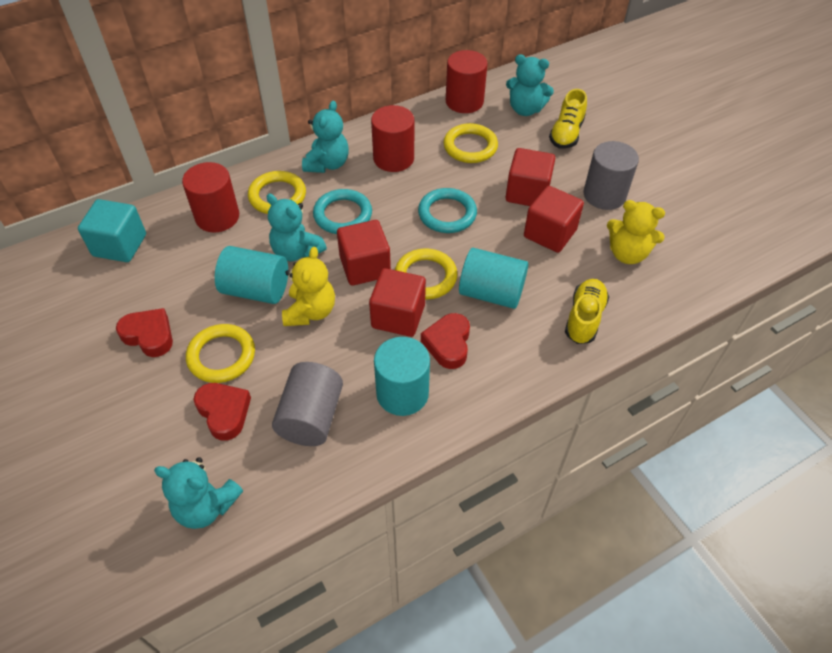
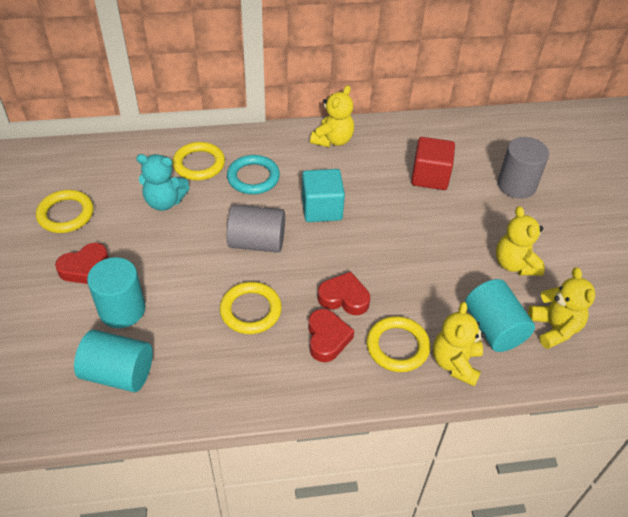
red cube: 4 -> 1
red cylinder: 3 -> 0
turquoise ring: 2 -> 1
turquoise teddy bear: 4 -> 1
yellow shoe: 2 -> 0
yellow teddy bear: 2 -> 4

